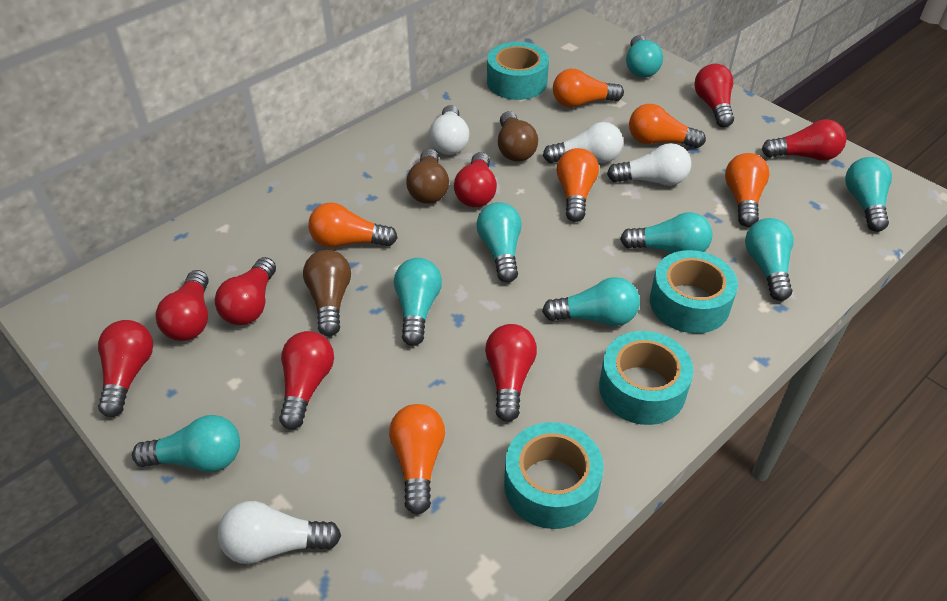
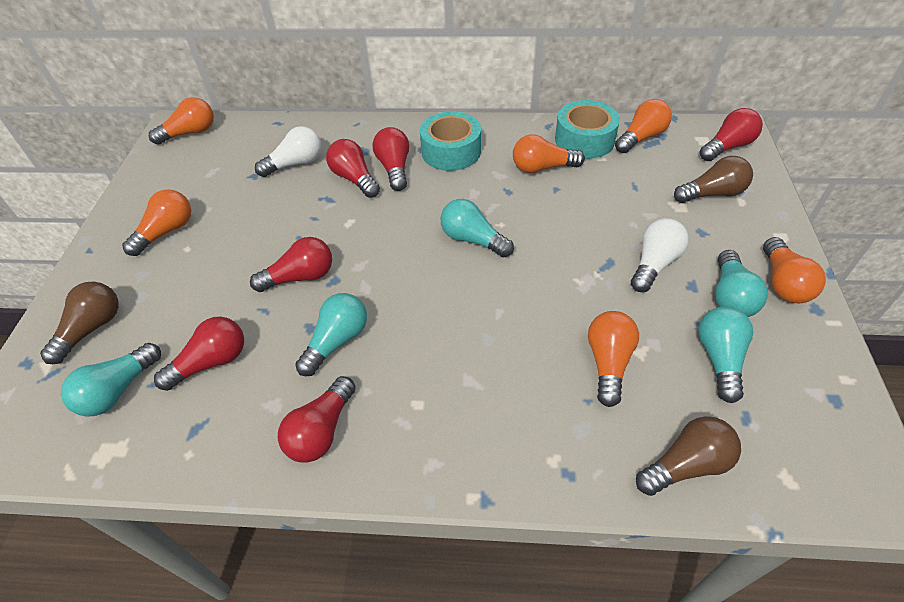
red light bulb: 8 -> 6
turquoise light bulb: 8 -> 5
turquoise tape: 4 -> 2
white light bulb: 4 -> 2

